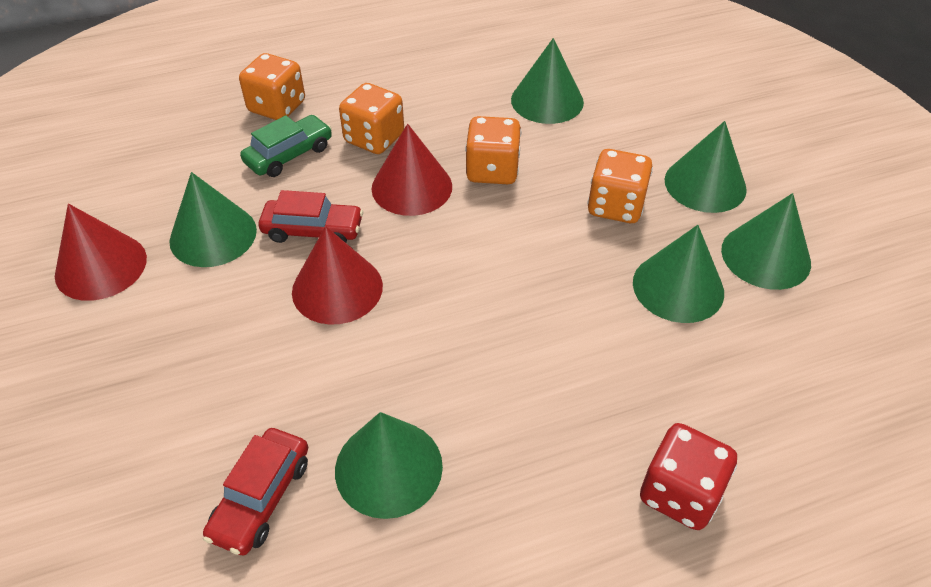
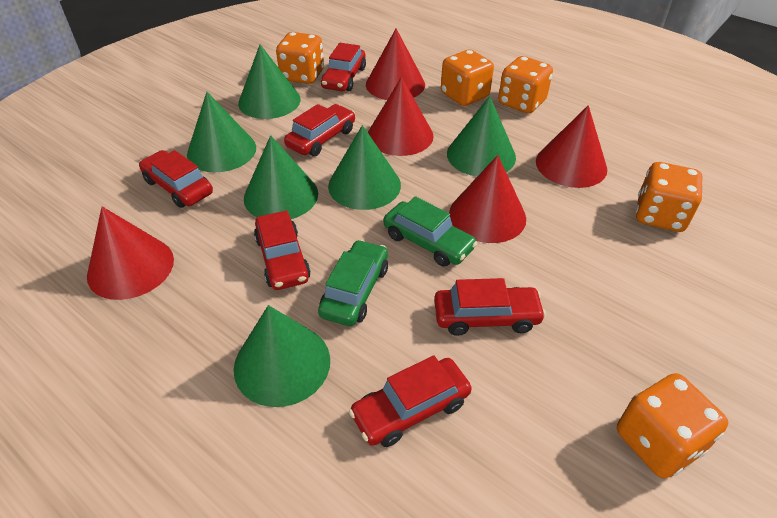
green car: 1 -> 2
orange dice: 4 -> 5
red car: 2 -> 6
red cone: 3 -> 5
red dice: 1 -> 0

